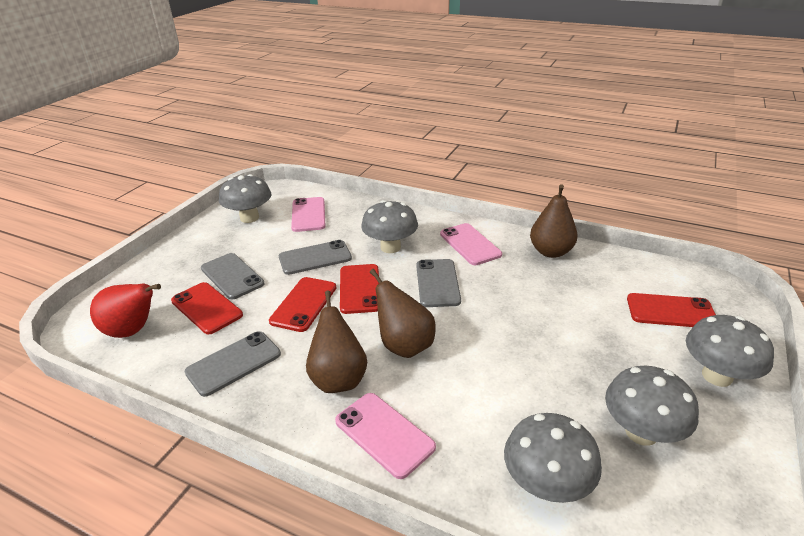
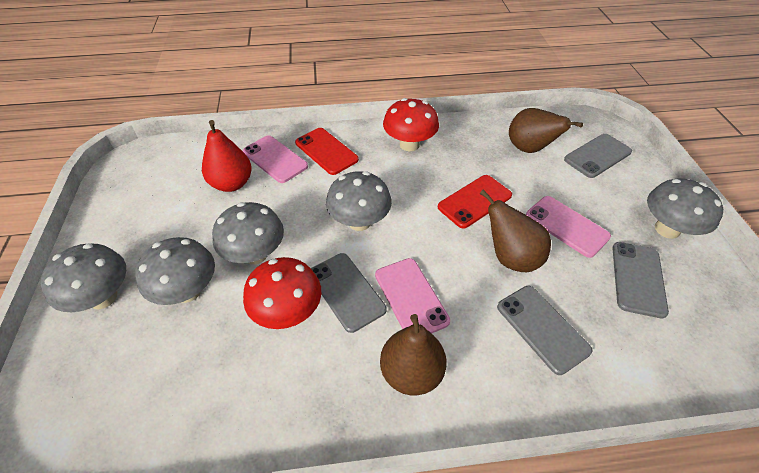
red mushroom: 0 -> 2
red phone: 4 -> 2

